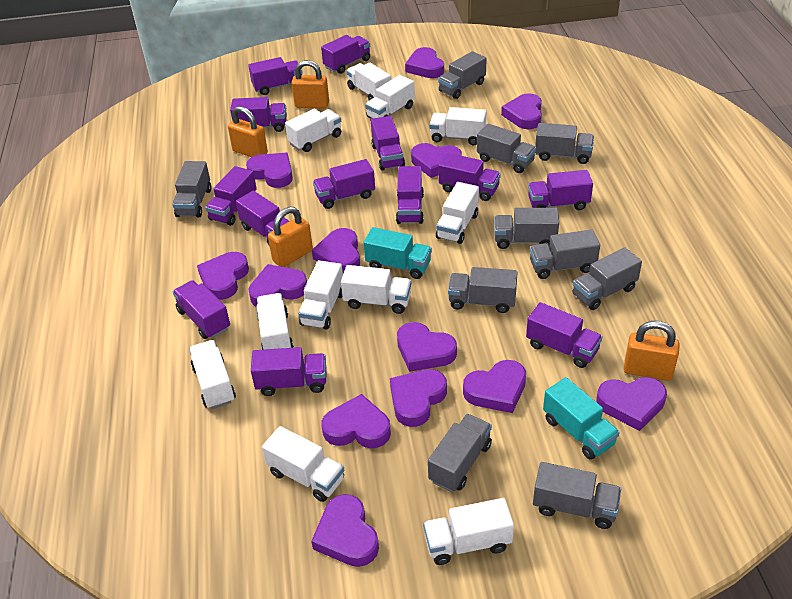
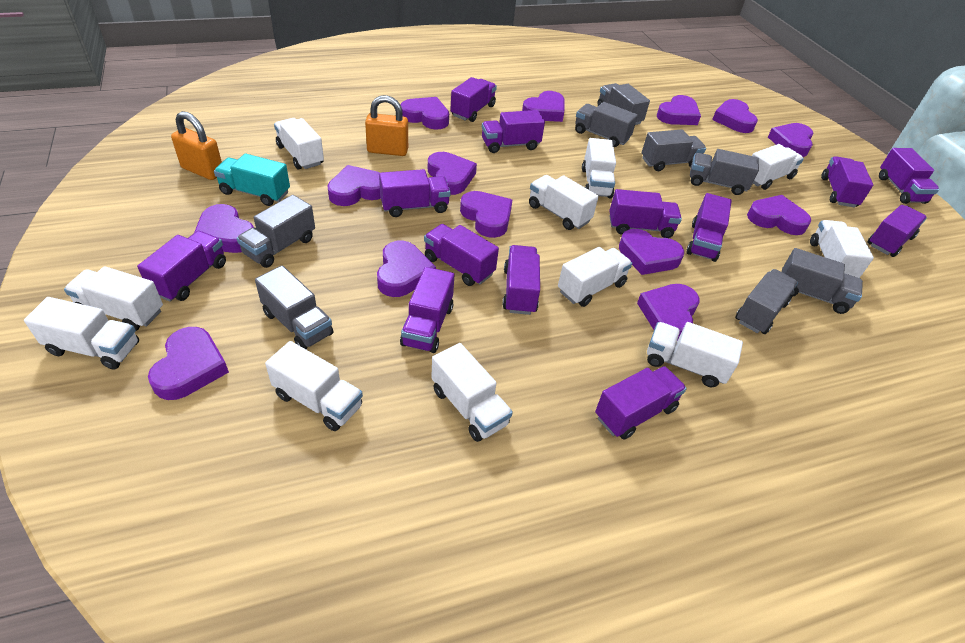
grey truck: 10 -> 8
orange padlock: 4 -> 2
purple heart: 13 -> 14
turquoise truck: 2 -> 1

